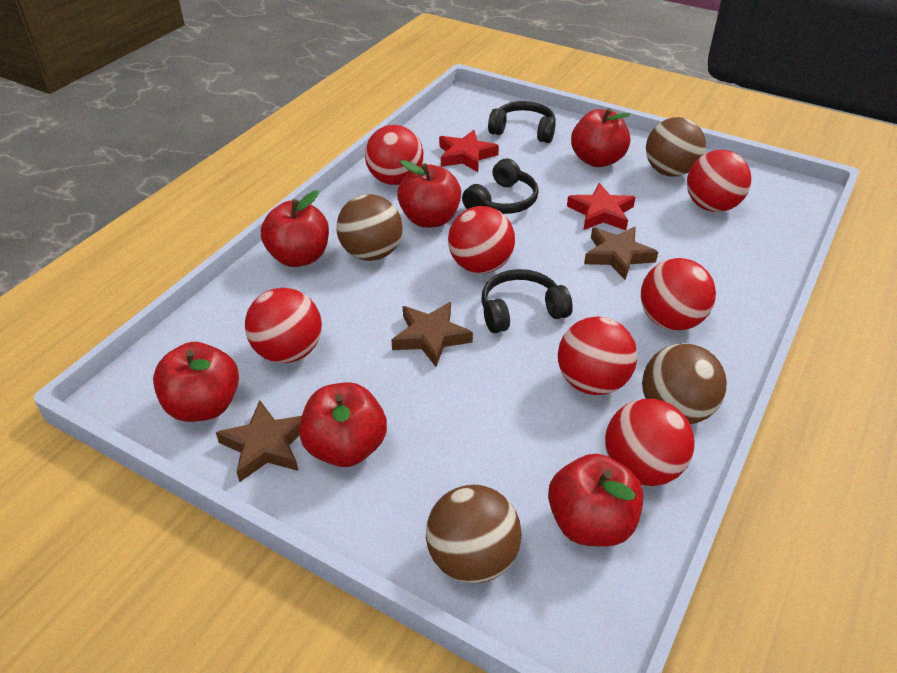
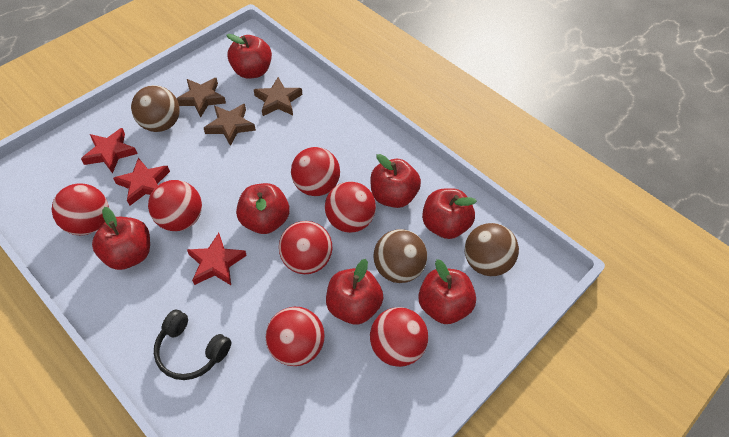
black headphones: 3 -> 1
brown ball: 4 -> 3
red apple: 6 -> 7
red star: 2 -> 3

